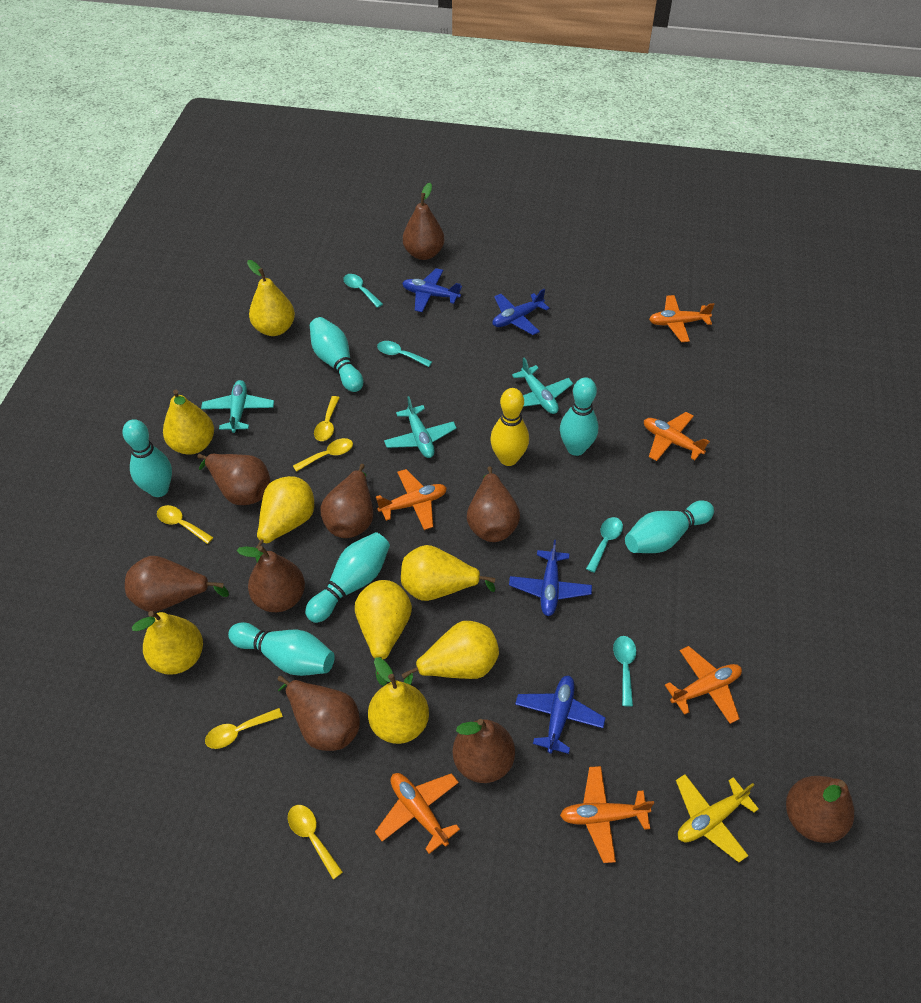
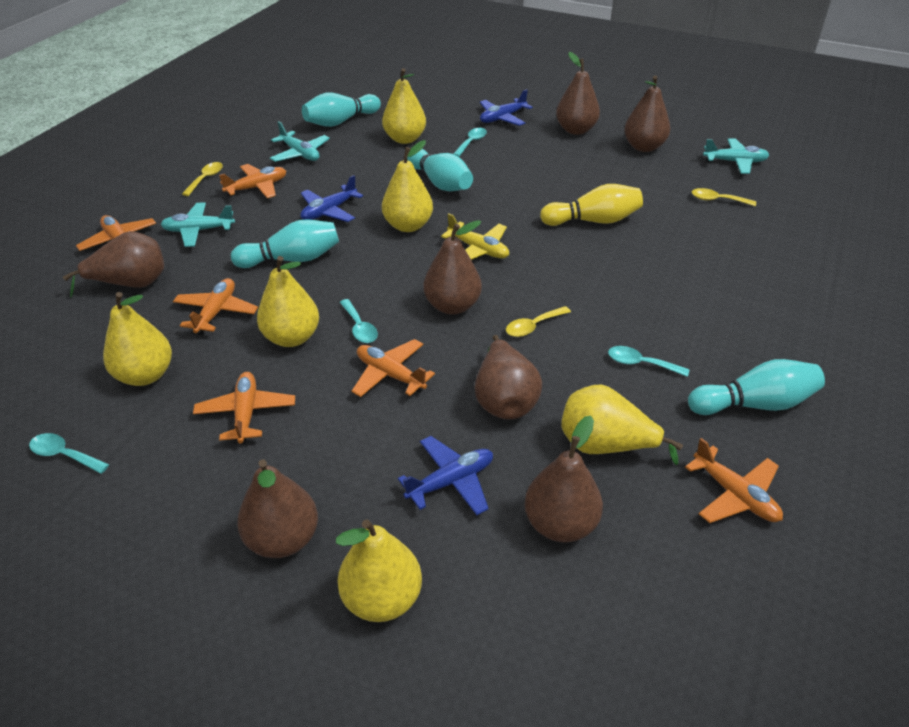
blue plane: 4 -> 3
brown pear: 9 -> 7
turquoise bowling pin: 6 -> 4
yellow pear: 8 -> 6
yellow spoon: 5 -> 3

